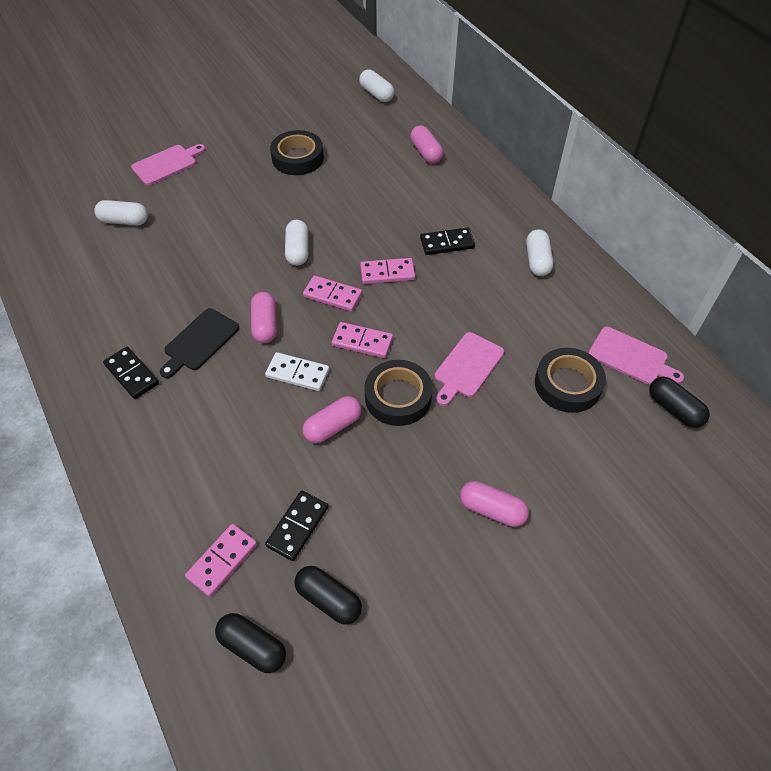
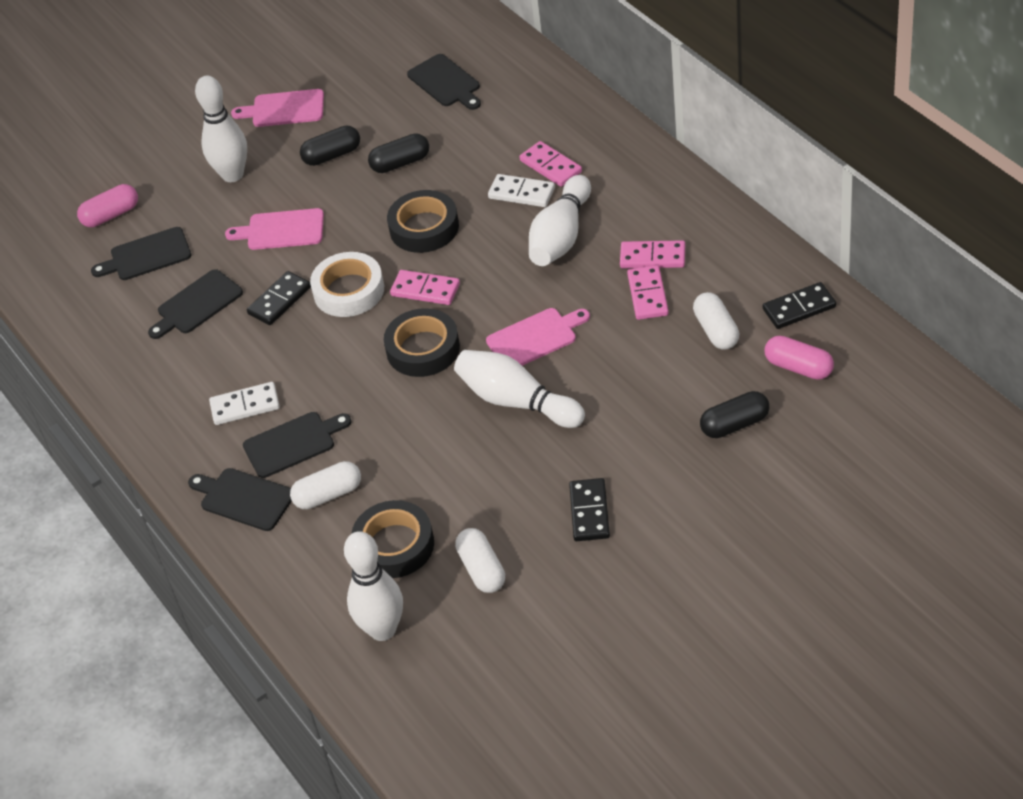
black cutting board: 1 -> 5
pink capsule: 4 -> 2
white bowling pin: 0 -> 4
white capsule: 4 -> 3
white domino: 1 -> 2
white tape: 0 -> 1

